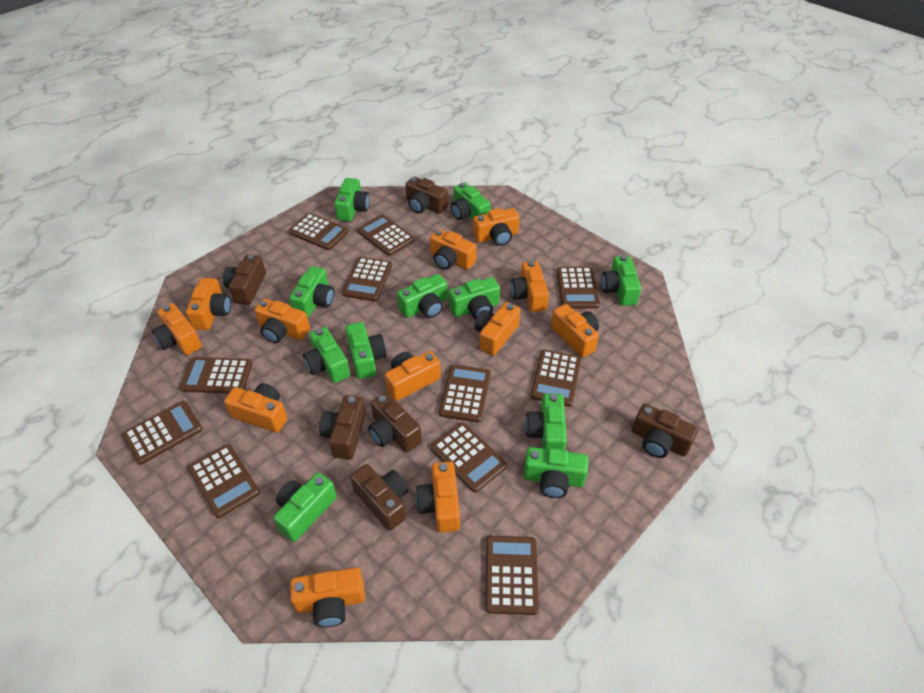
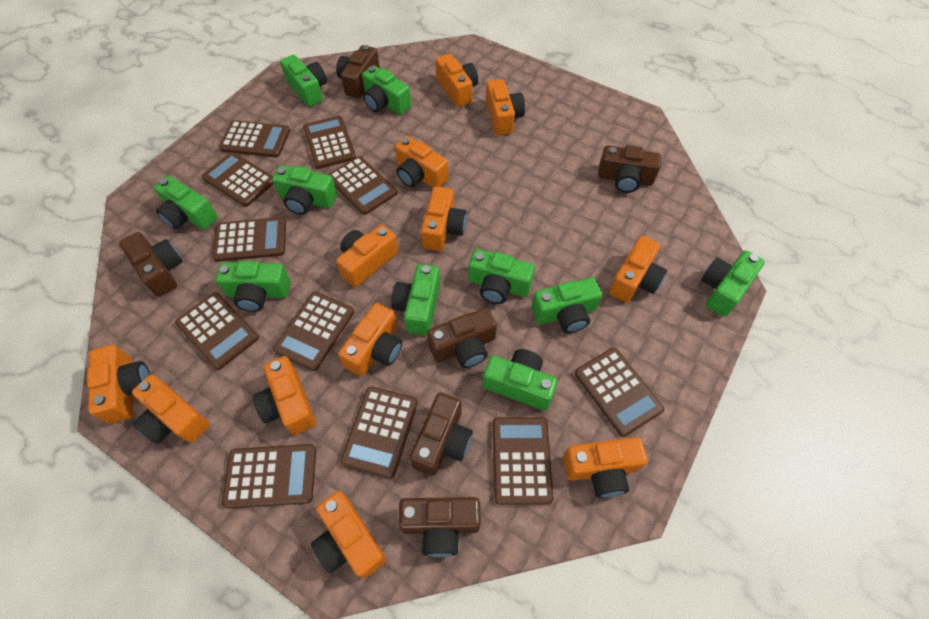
green camera: 11 -> 10

